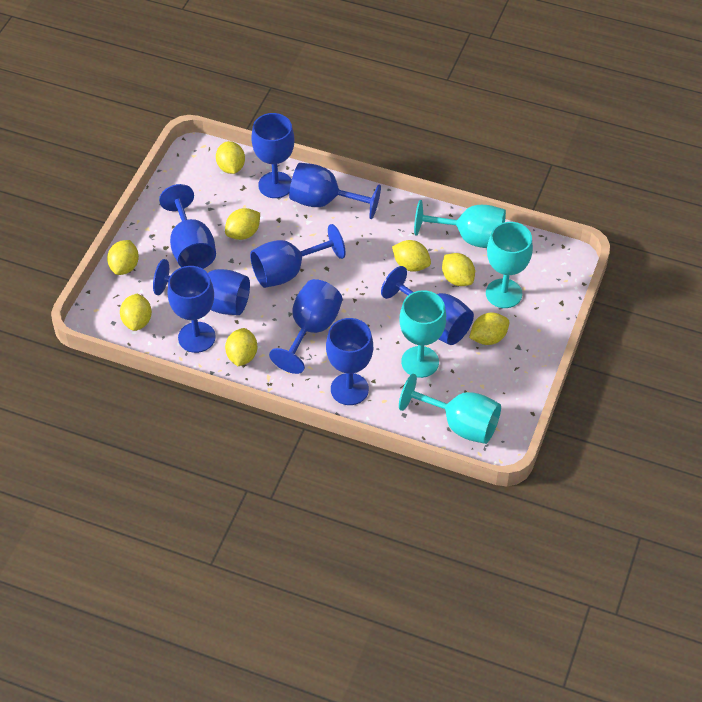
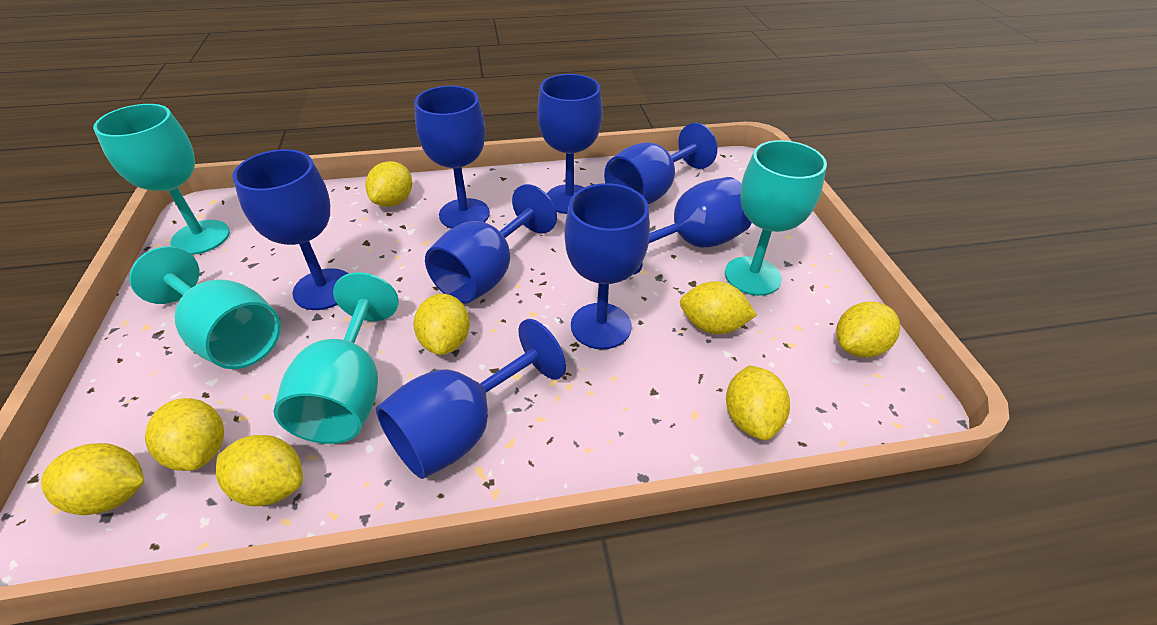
blue goblet: 9 -> 8

